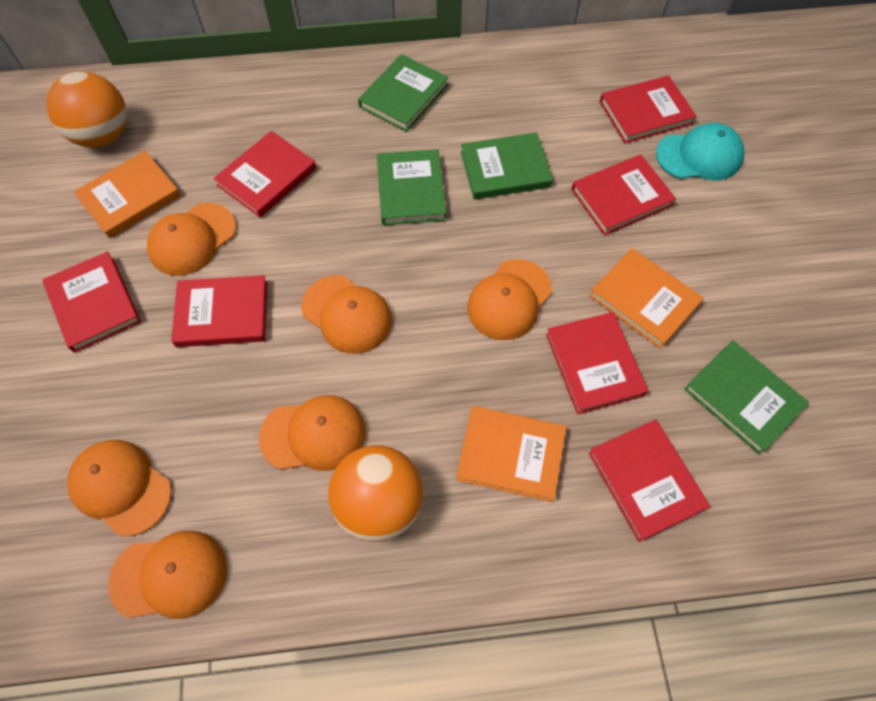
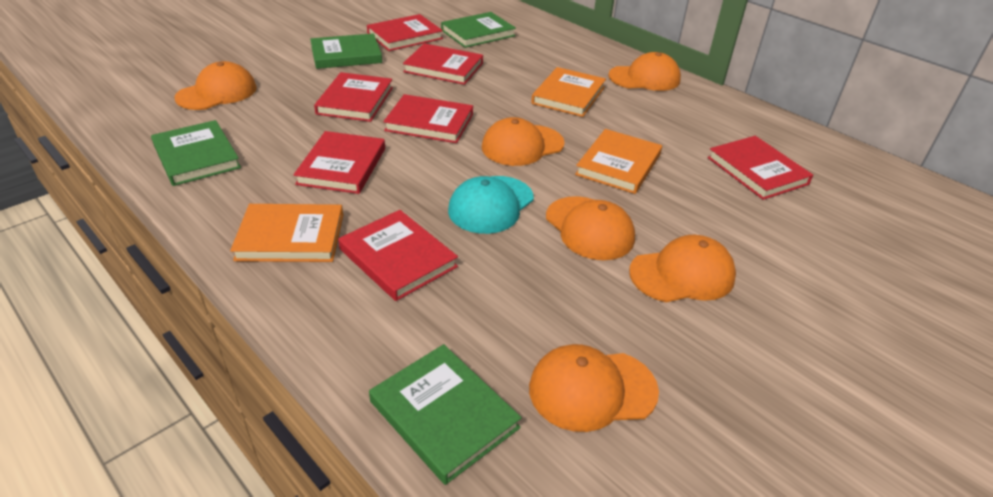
orange ball: 2 -> 0

